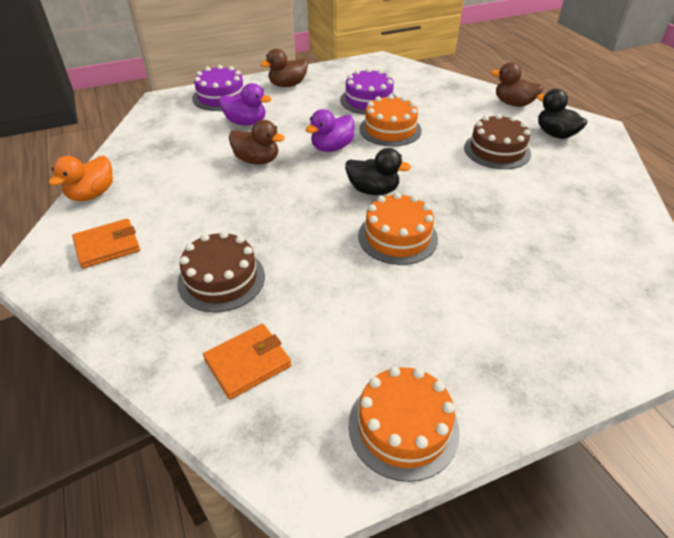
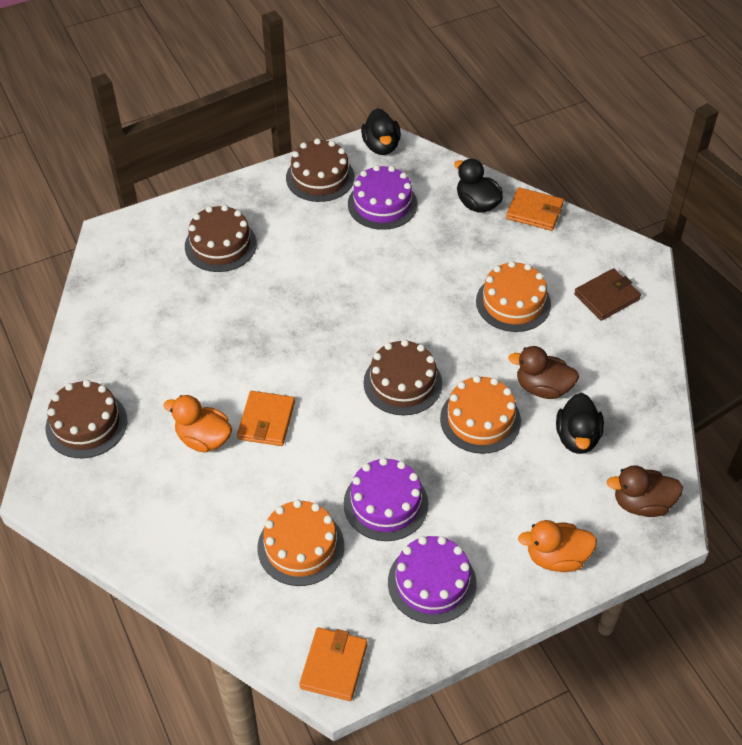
black duck: 2 -> 3
brown cake: 2 -> 4
brown duck: 3 -> 2
brown wallet: 0 -> 1
orange duck: 1 -> 2
orange wallet: 2 -> 3
purple cake: 2 -> 3
purple duck: 2 -> 0

